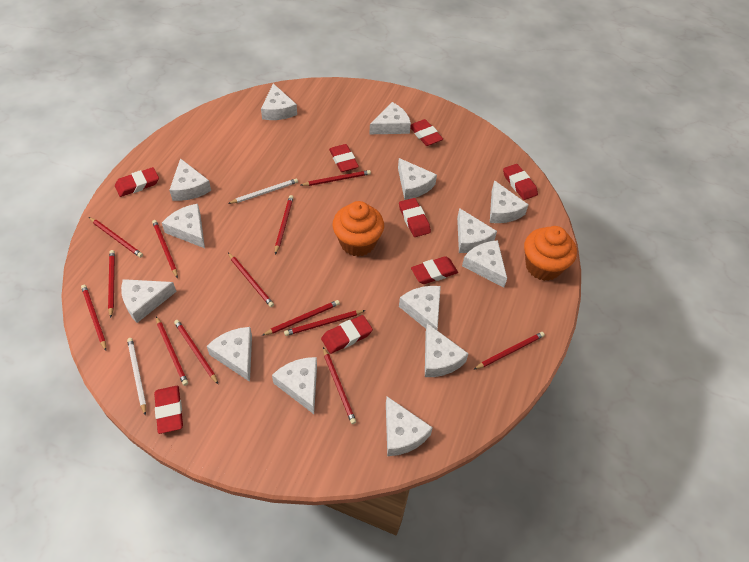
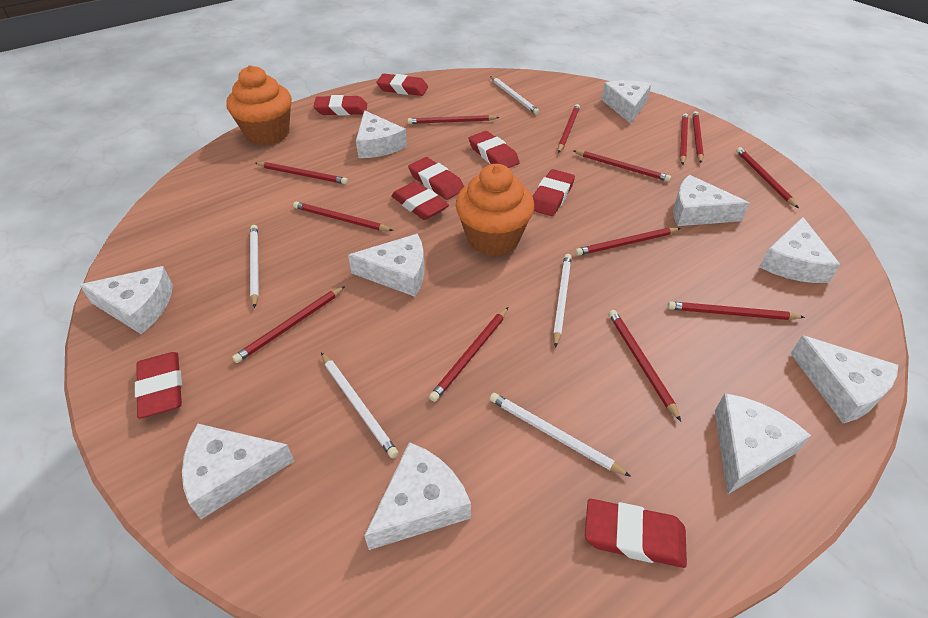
white cheese: 14 -> 10
white pencil: 2 -> 5

